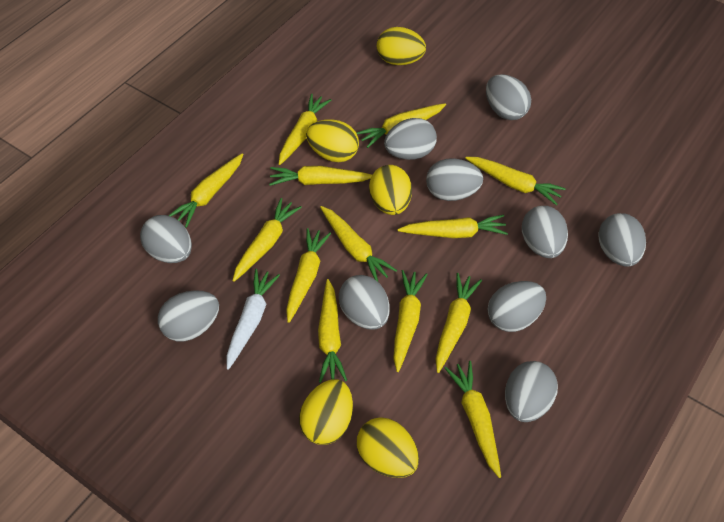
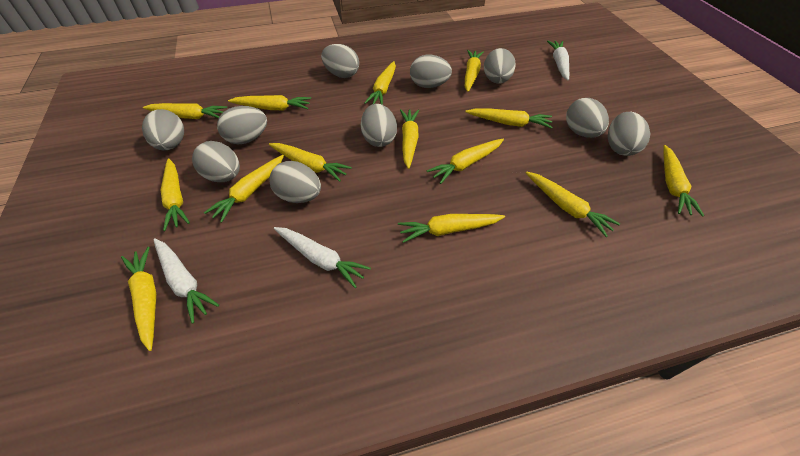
white carrot: 1 -> 3
yellow carrot: 13 -> 14
yellow egg: 5 -> 0

